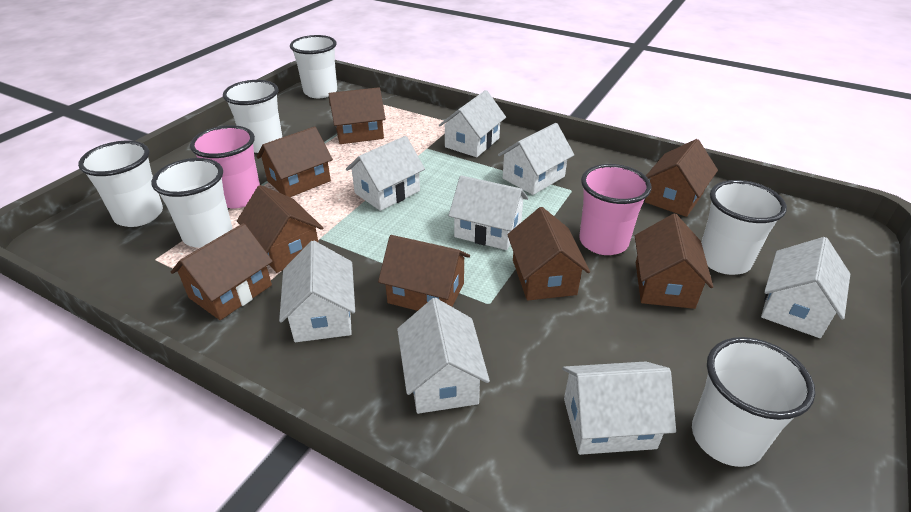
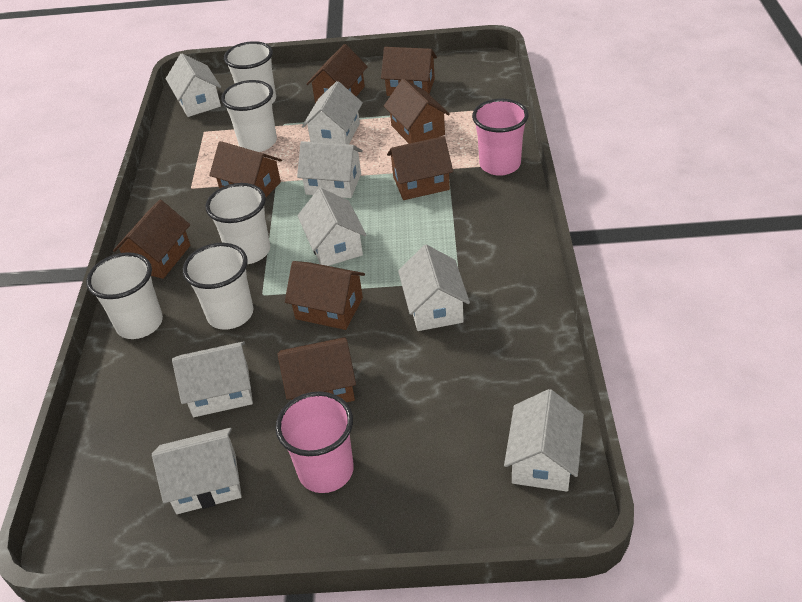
white cup: 6 -> 5

